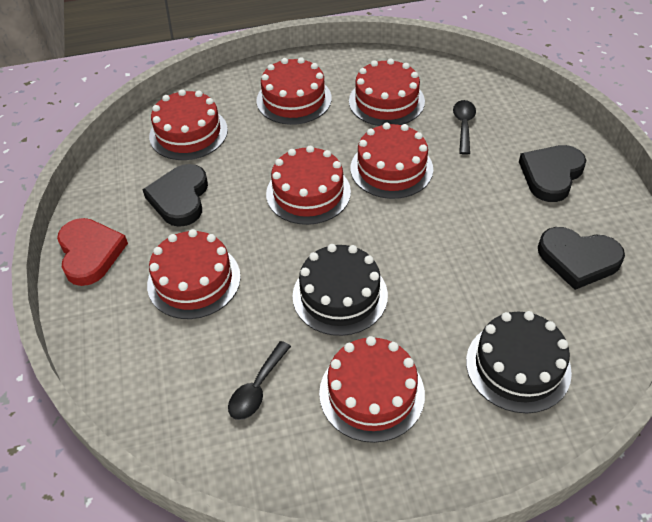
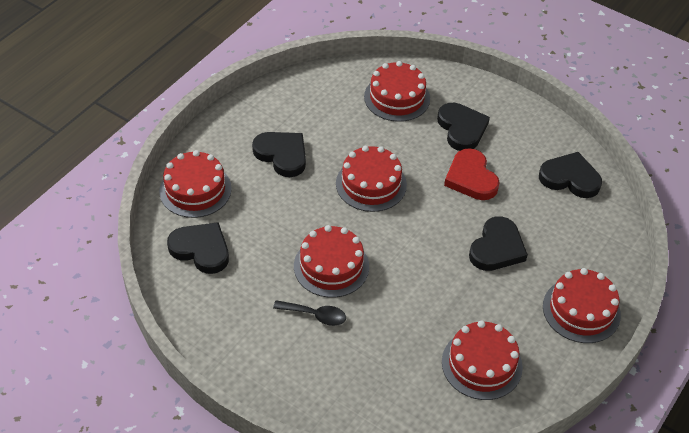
black cake: 2 -> 0
black heart: 3 -> 5
black spoon: 2 -> 1
red cake: 7 -> 6

